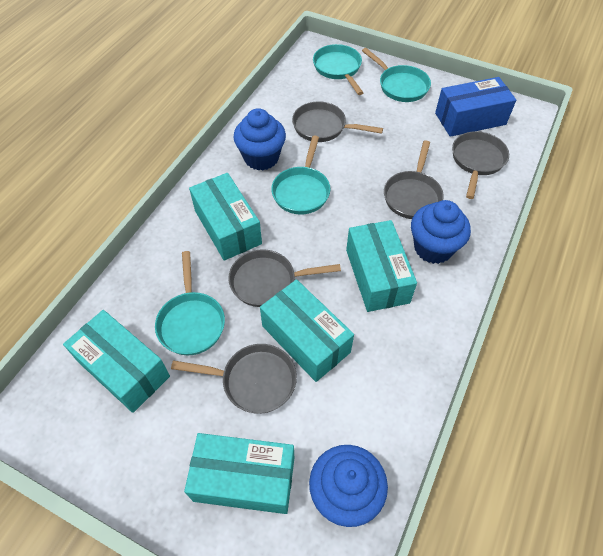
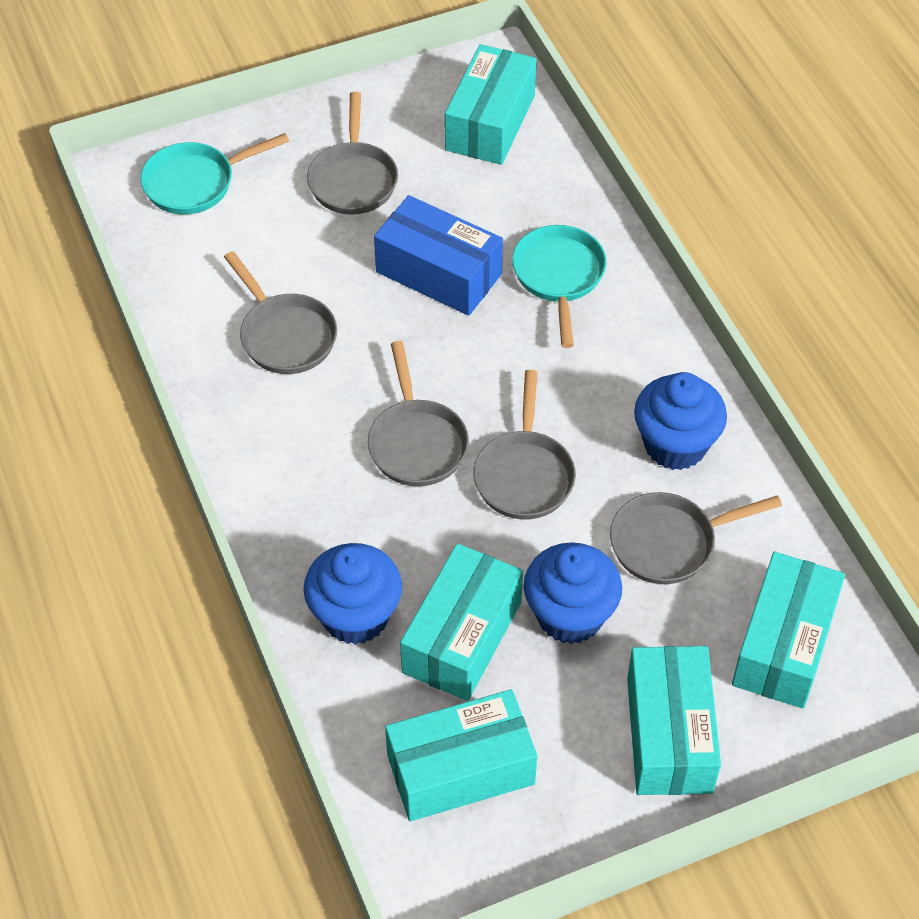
turquoise pan: 4 -> 2

